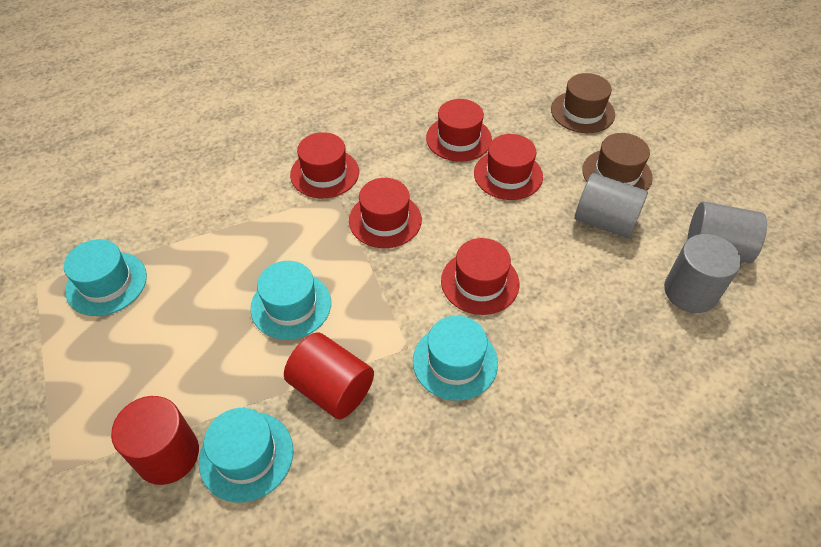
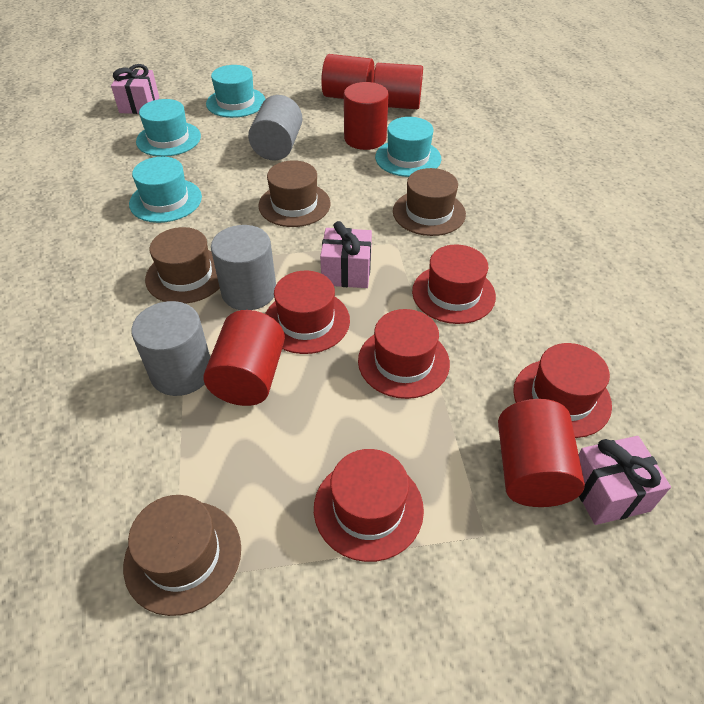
brown hat: 2 -> 4
pink gift: 0 -> 3
red cylinder: 2 -> 5

